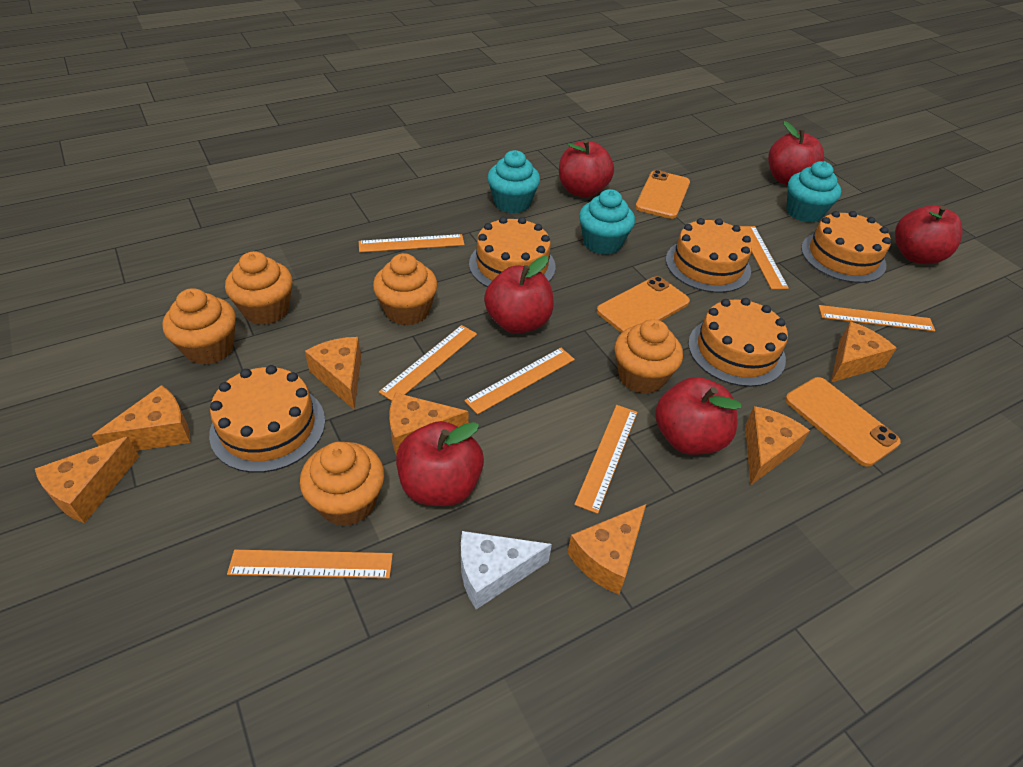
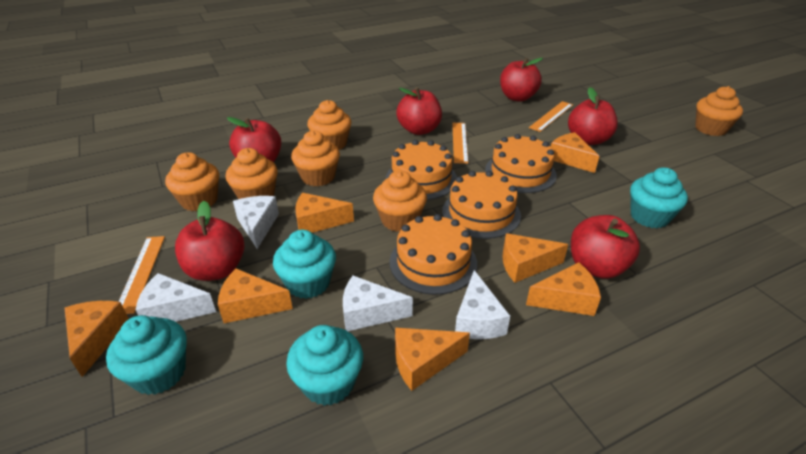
orange cake: 5 -> 4
orange cupcake: 5 -> 6
orange phone: 3 -> 0
orange ruler: 7 -> 3
turquoise cupcake: 3 -> 4
white cheese: 1 -> 4

